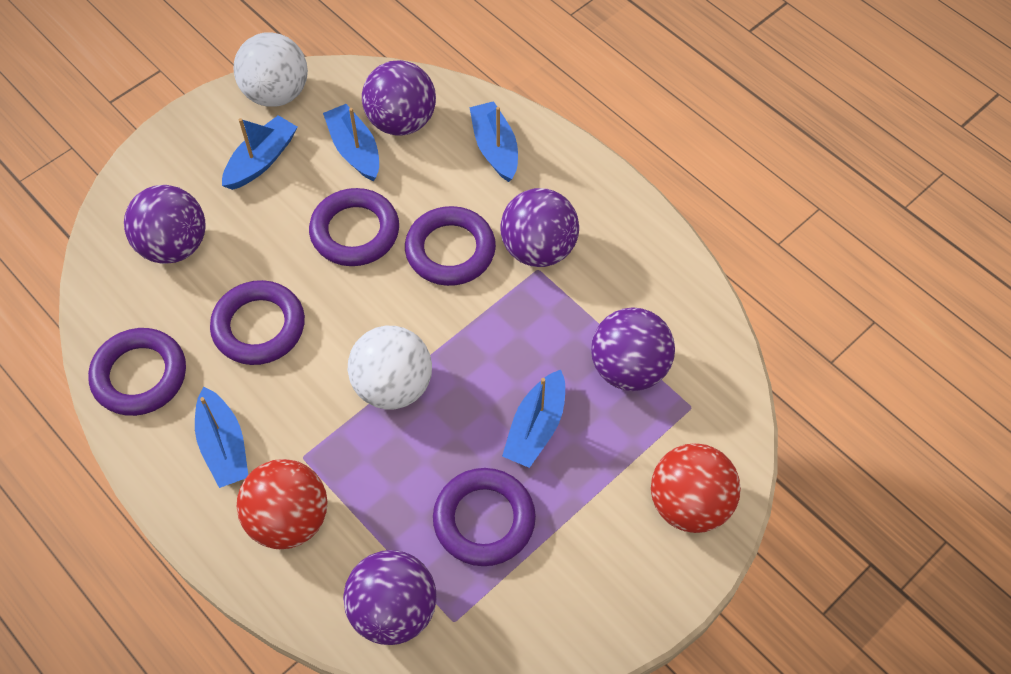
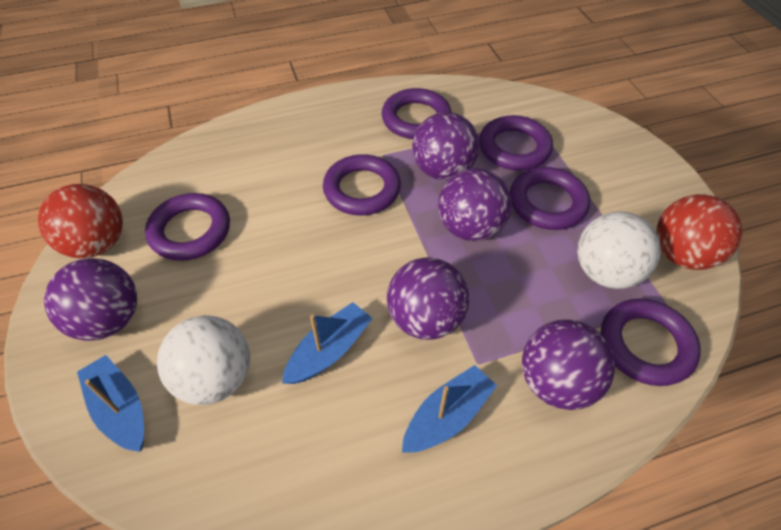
blue boat: 5 -> 3
purple ring: 5 -> 6

